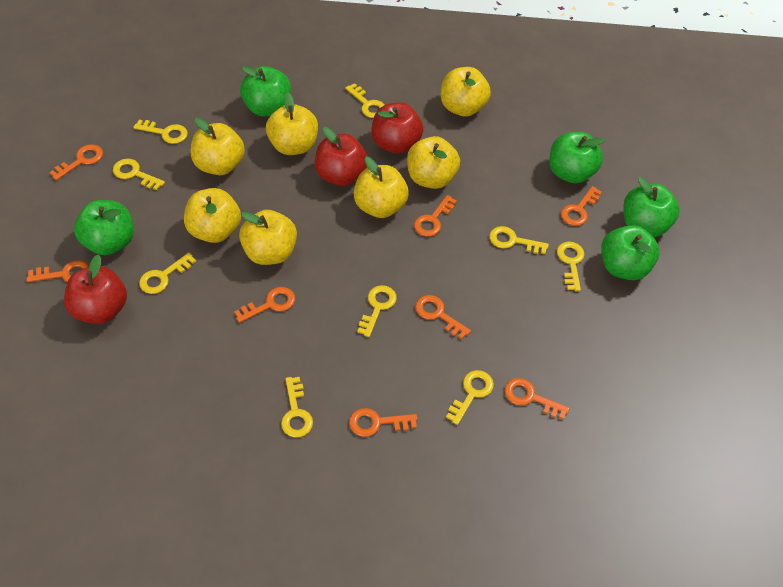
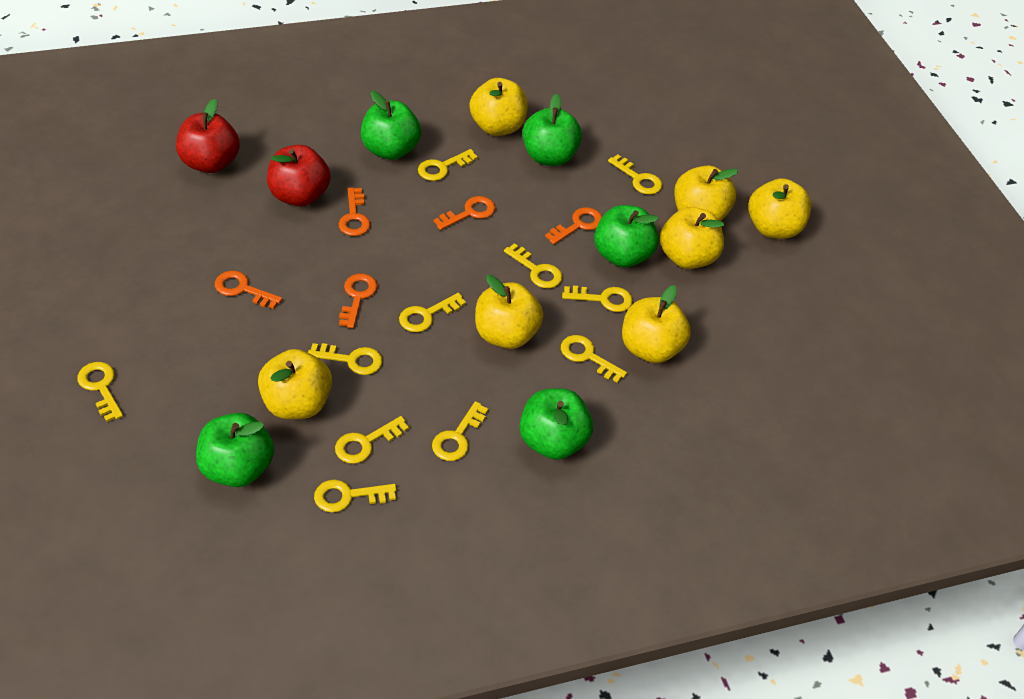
orange key: 8 -> 5
red apple: 3 -> 2
yellow key: 9 -> 11

